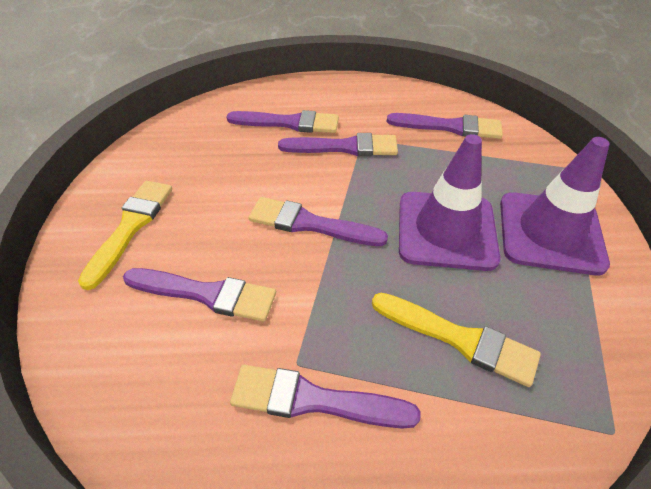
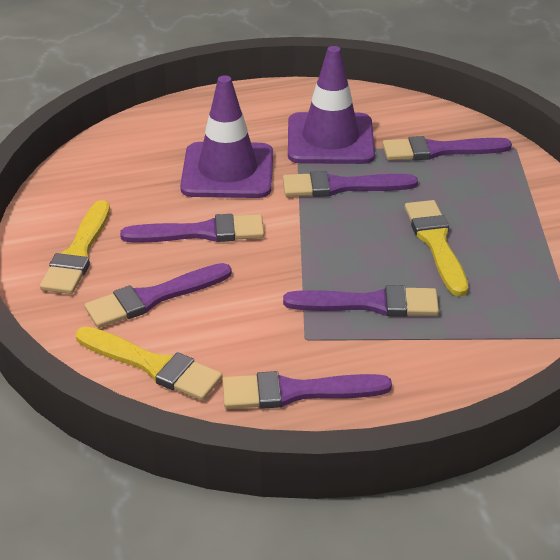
yellow brush: 2 -> 3

